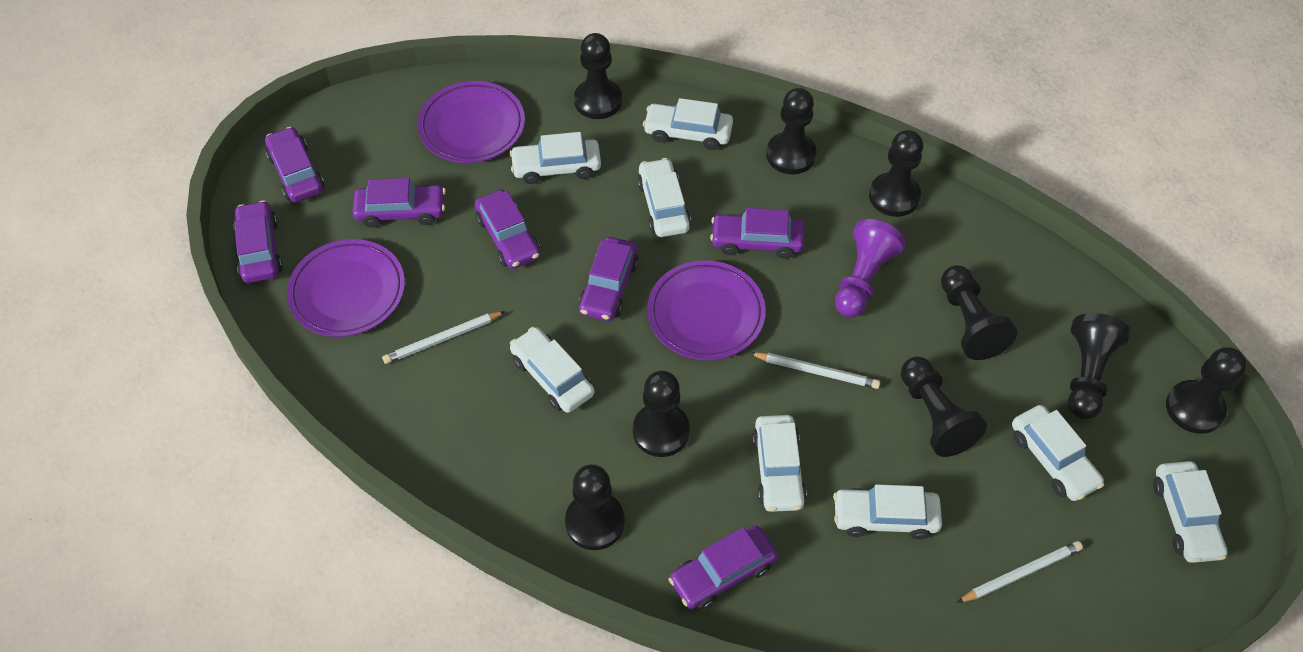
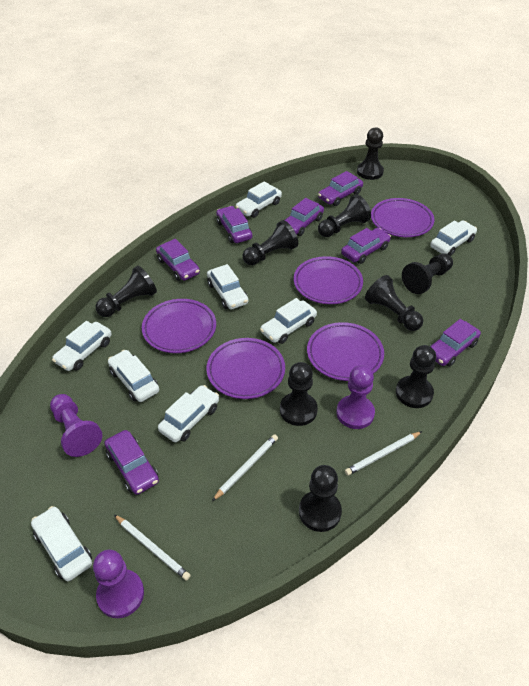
purple pawn: 1 -> 3
purple plate: 3 -> 5

